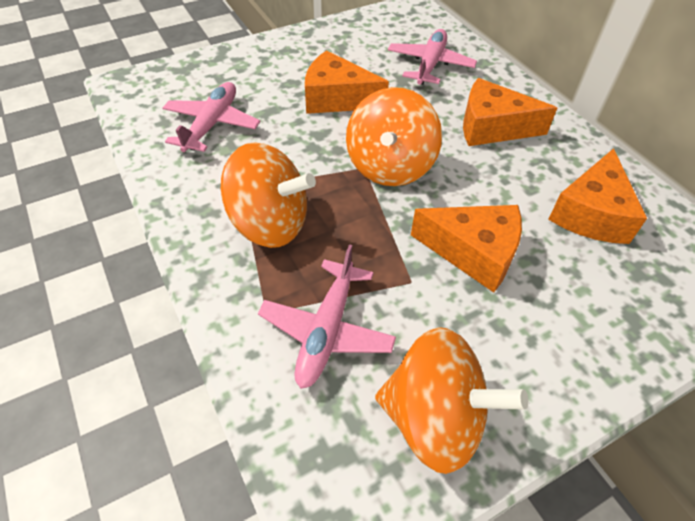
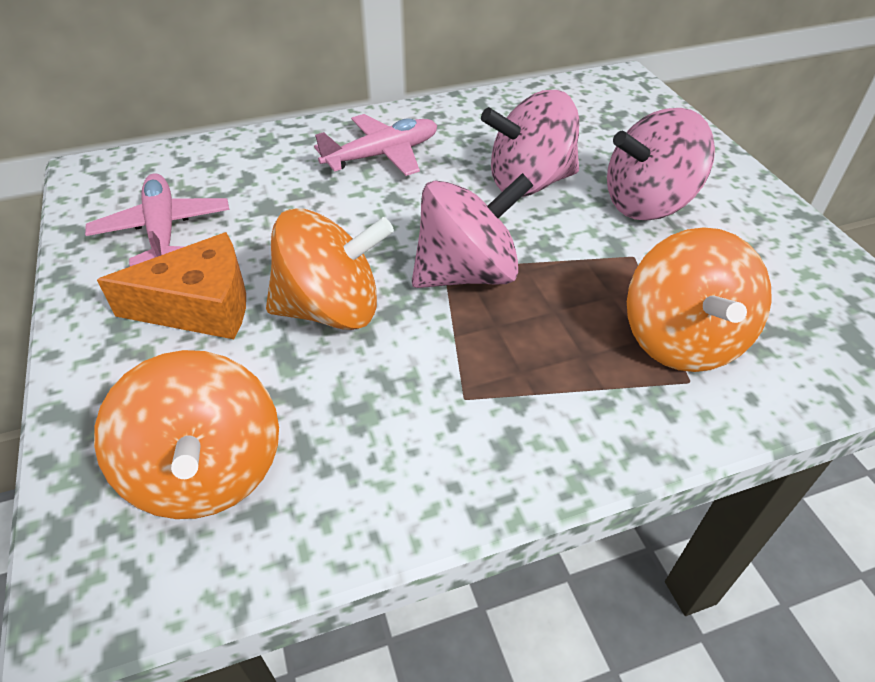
orange cheese: 4 -> 1
pink plane: 3 -> 2
pink spinning top: 0 -> 3

